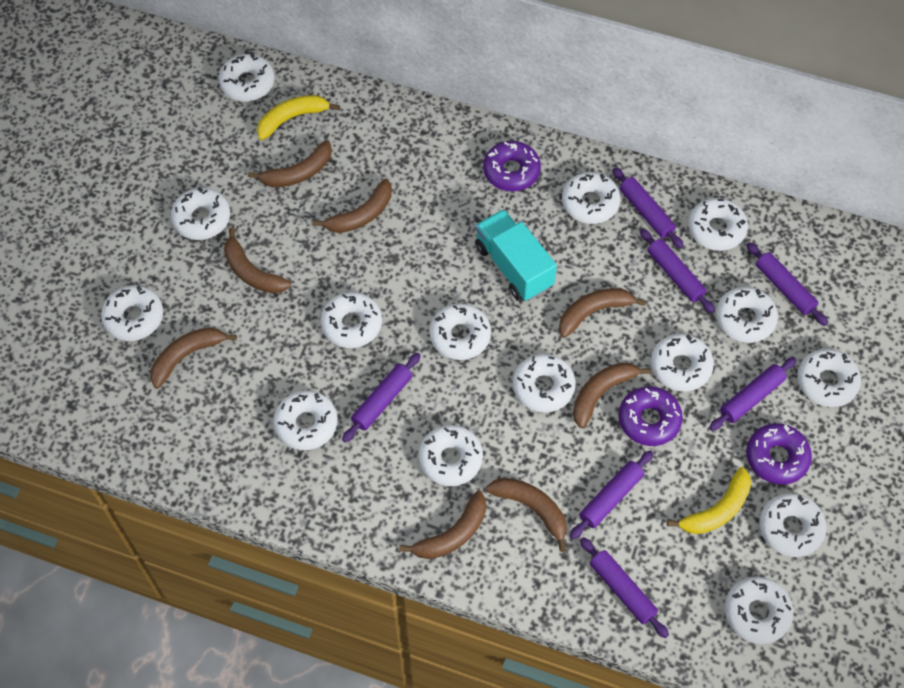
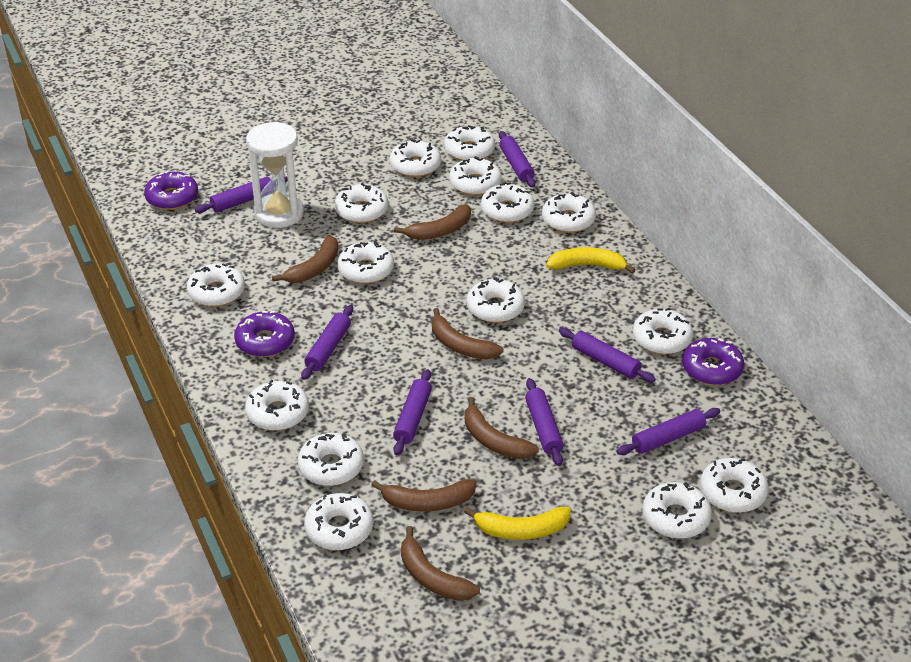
brown banana: 8 -> 6
turquoise truck: 1 -> 0
white hourglass: 0 -> 1

